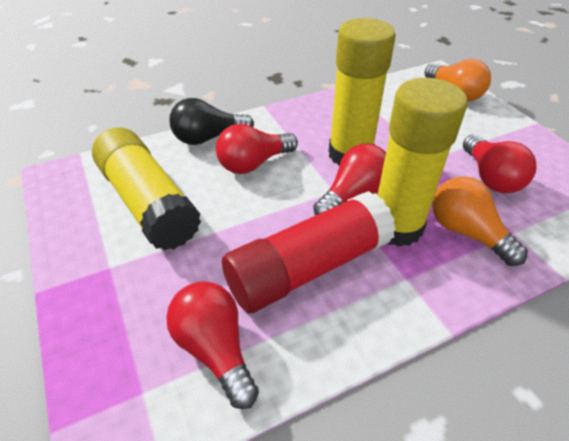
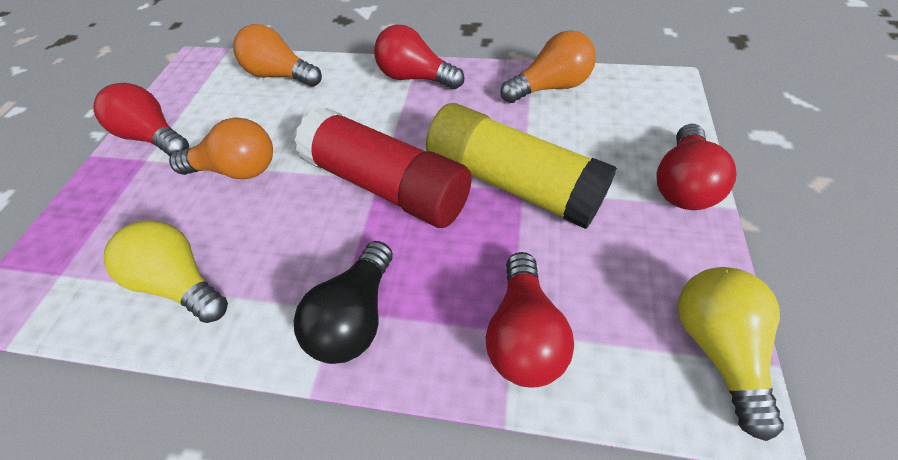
orange light bulb: 2 -> 3
yellow glue stick: 3 -> 1
yellow light bulb: 0 -> 2

